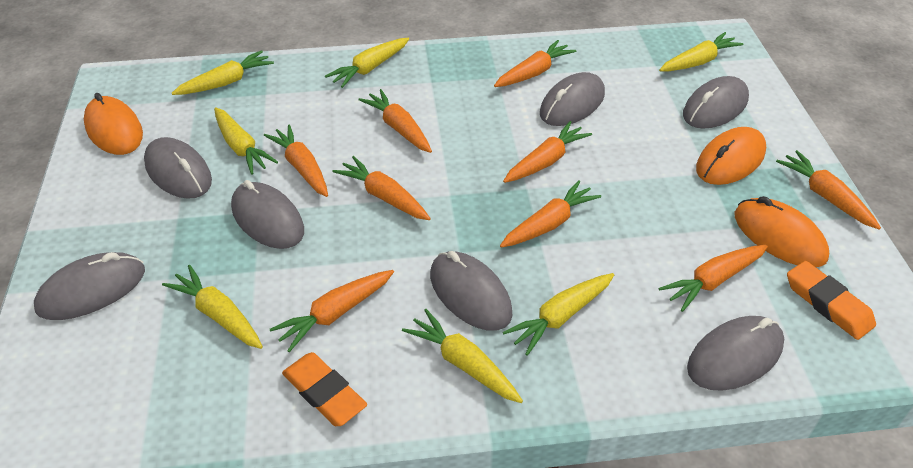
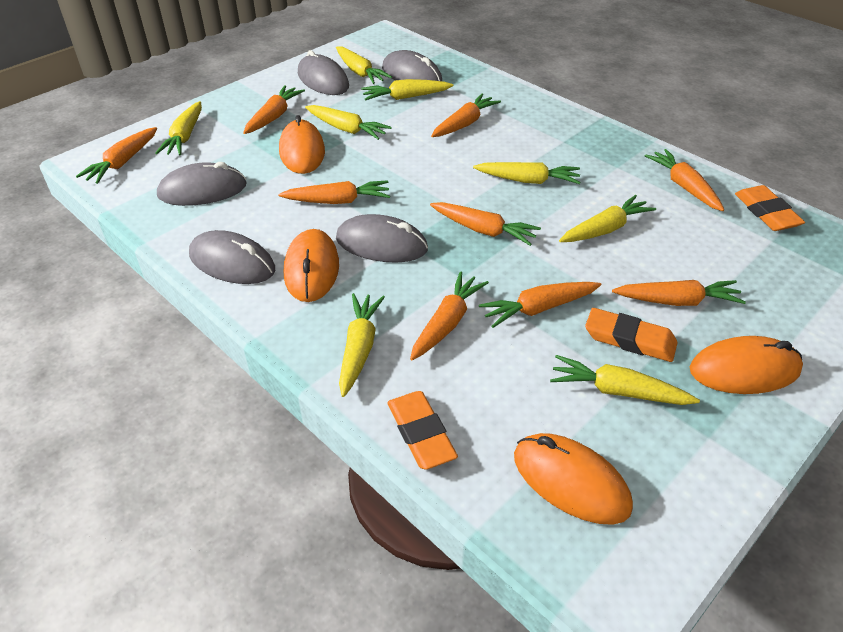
grey mouse: 7 -> 5
orange eraser: 2 -> 3
orange mouse: 3 -> 4
yellow carrot: 7 -> 8

